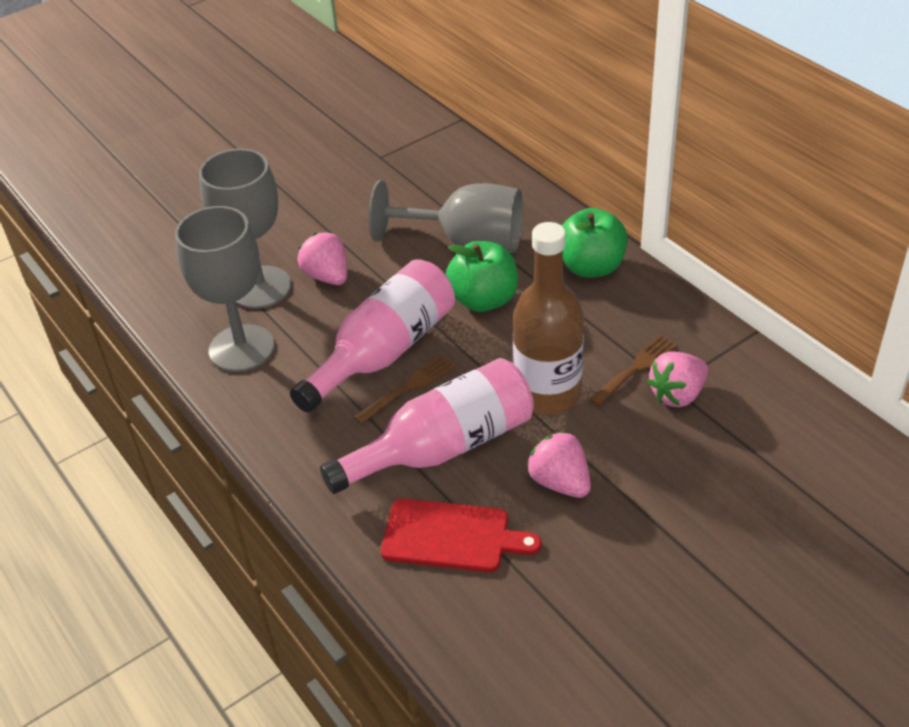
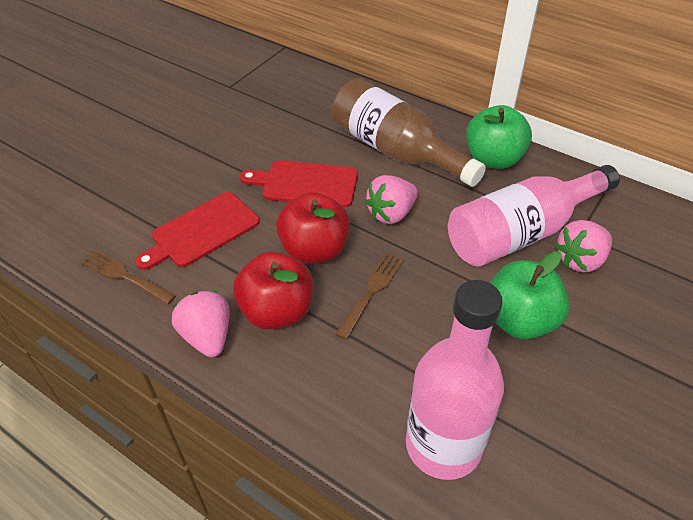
grey goblet: 3 -> 0
red apple: 0 -> 2
red cutting board: 1 -> 2

